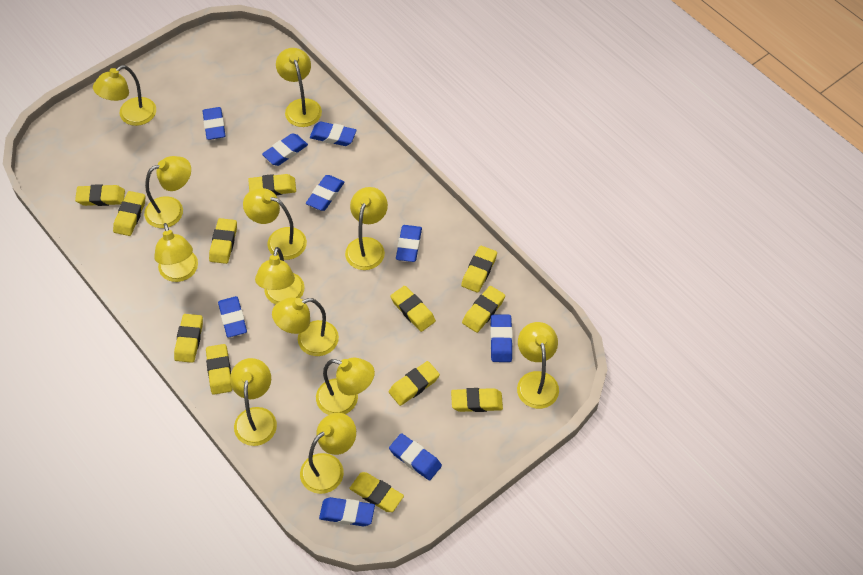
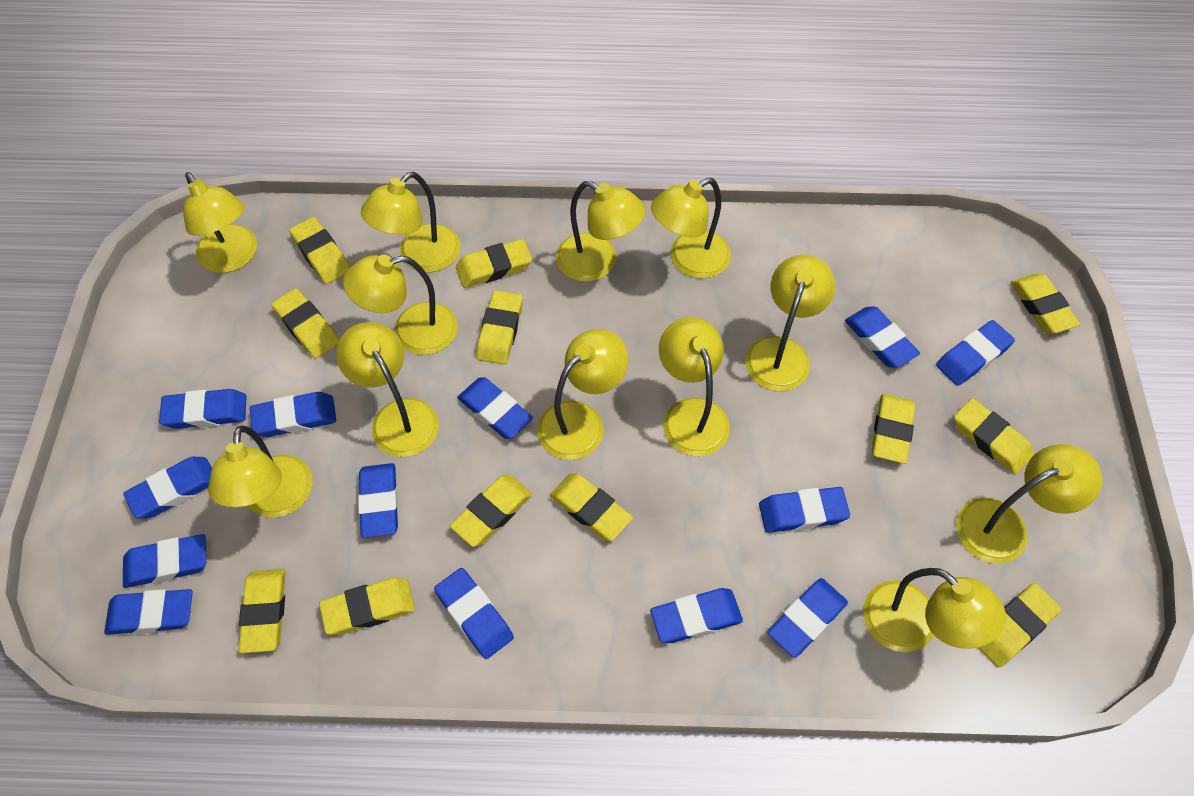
blue eraser: 9 -> 13

